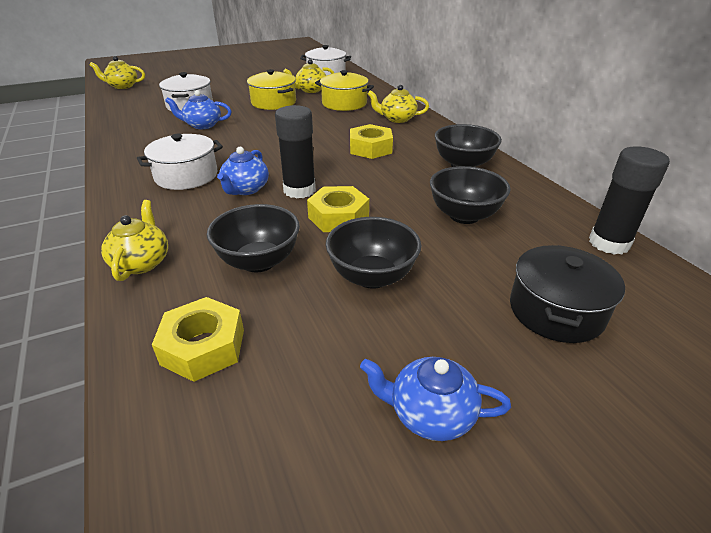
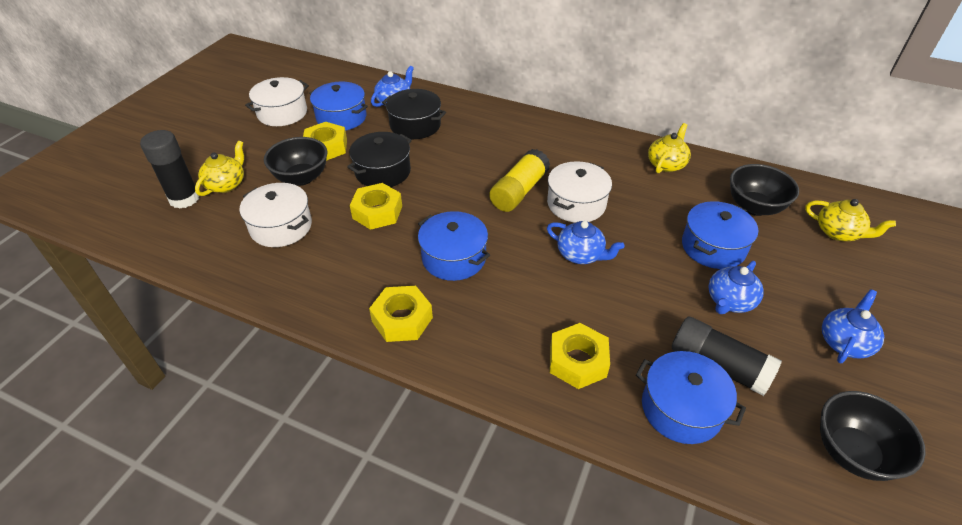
black bowl: 4 -> 3
black pot: 1 -> 2
blue pot: 0 -> 4
blue teapot: 3 -> 4
yellow glue stick: 0 -> 1
yellow nut: 3 -> 4
yellow pot: 2 -> 0
yellow teapot: 4 -> 3

